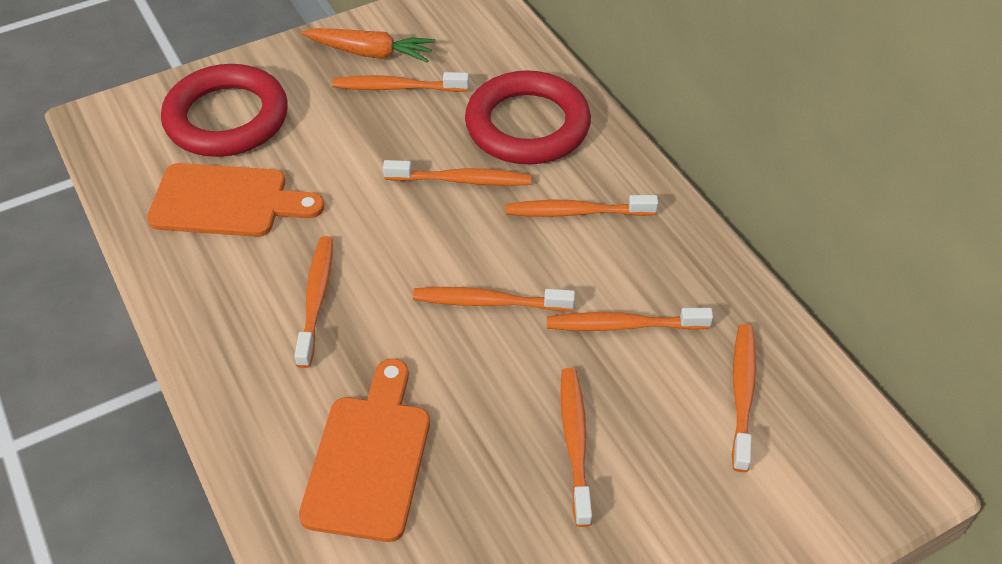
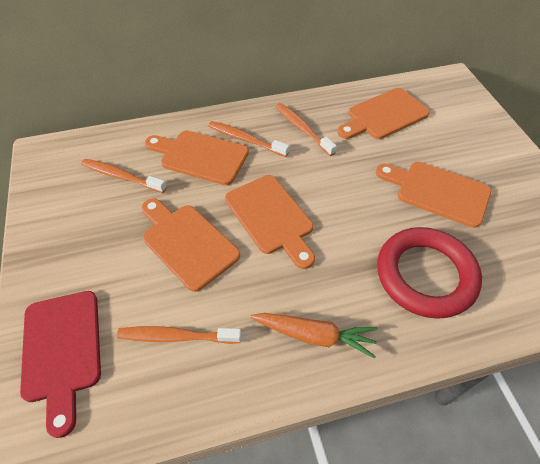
orange cutting board: 2 -> 5
orange toothbrush: 8 -> 4
red cutting board: 0 -> 1
red ring: 2 -> 1

